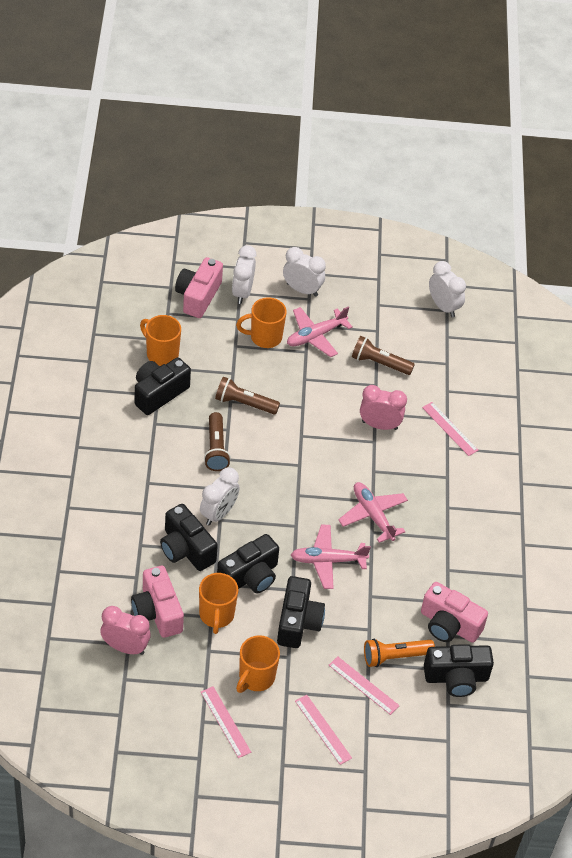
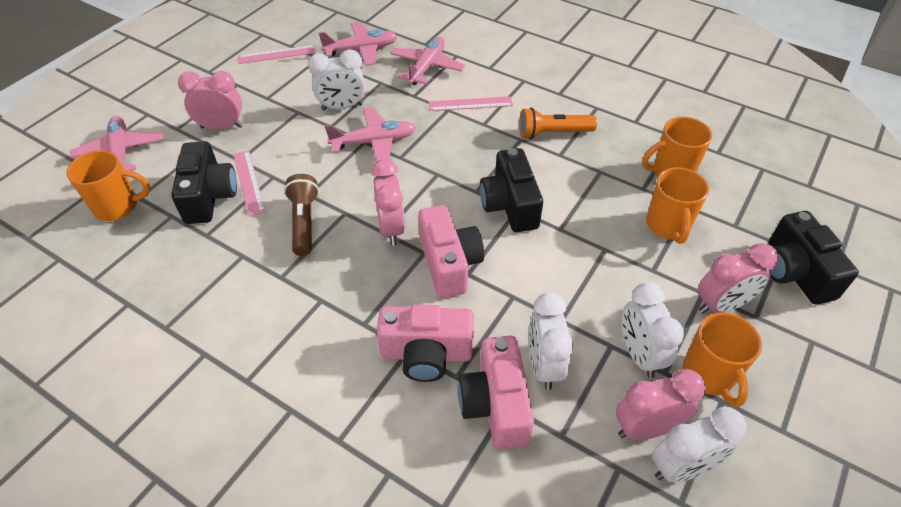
black camera: 5 -> 3
brown flashlight: 3 -> 1
pink clock: 2 -> 4
pink plane: 3 -> 4
pink ruler: 4 -> 3

